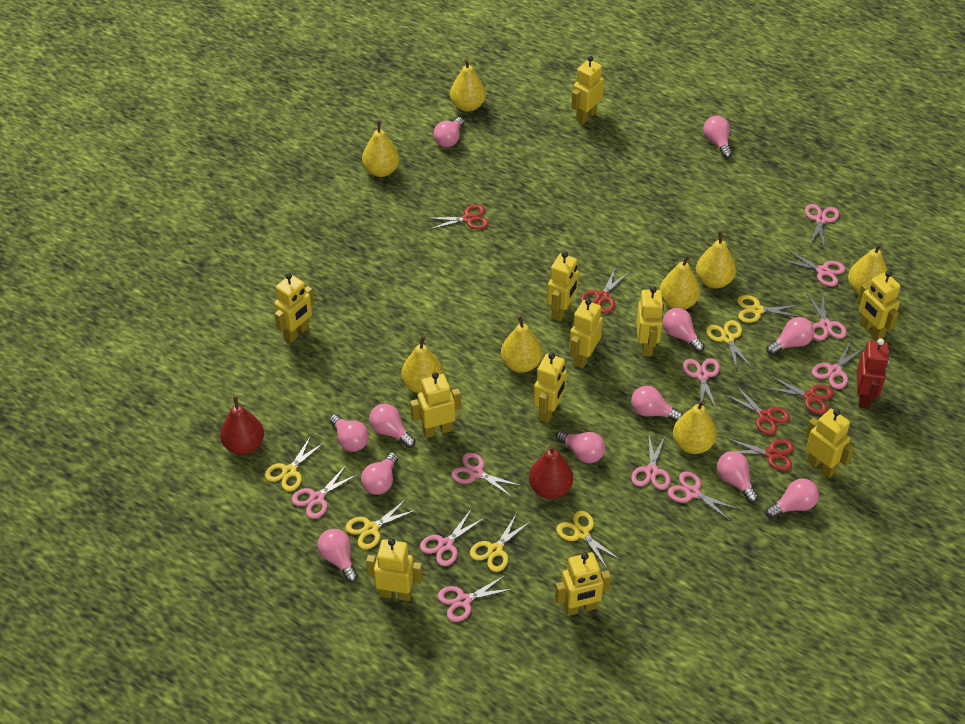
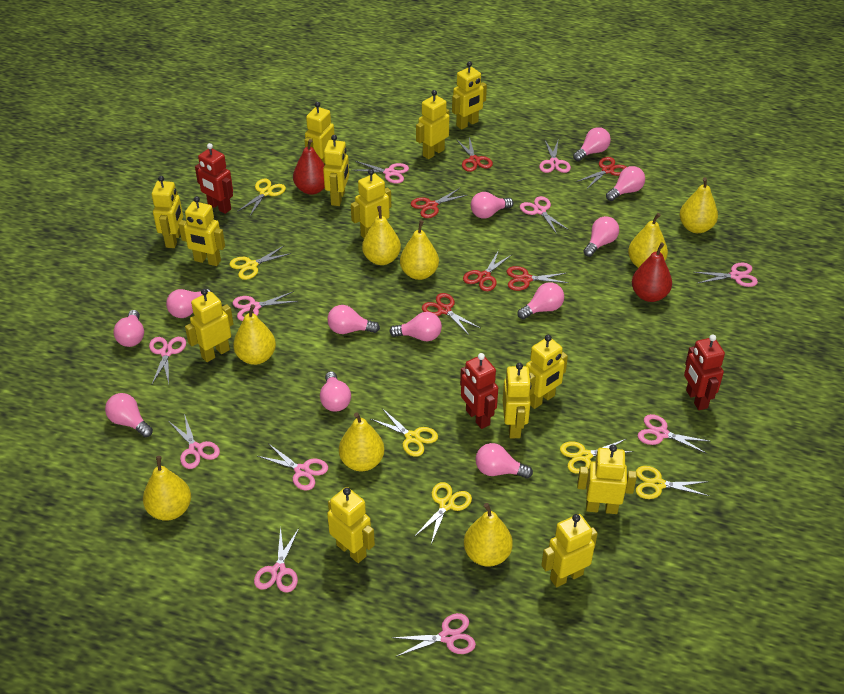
red robot: 1 -> 3
red scissors: 5 -> 6
yellow robot: 11 -> 13

